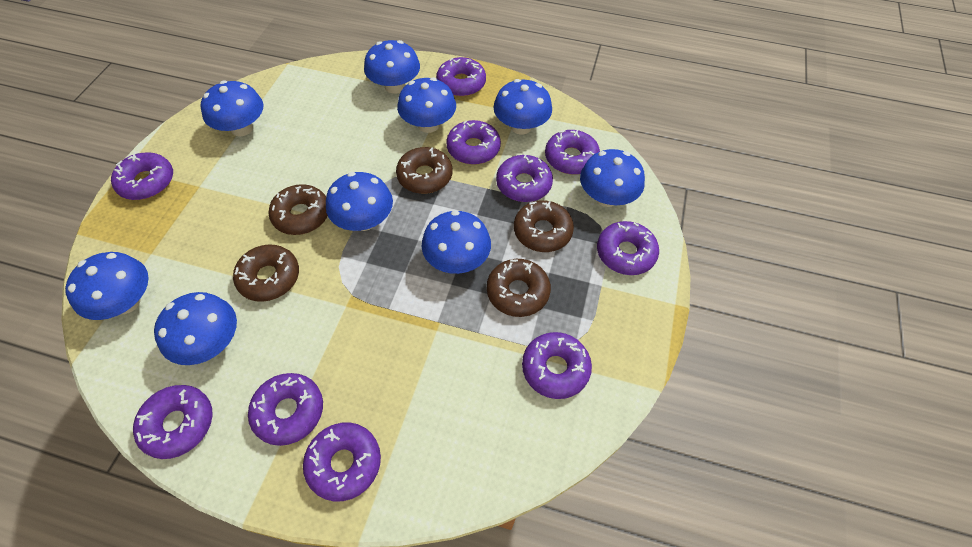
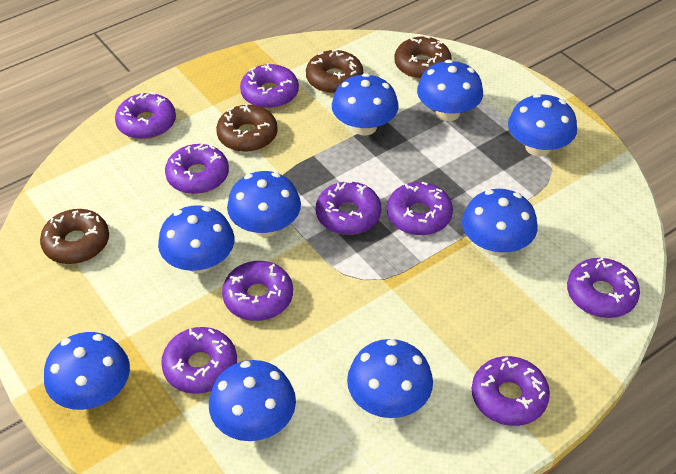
brown donut: 5 -> 4
purple donut: 10 -> 9

